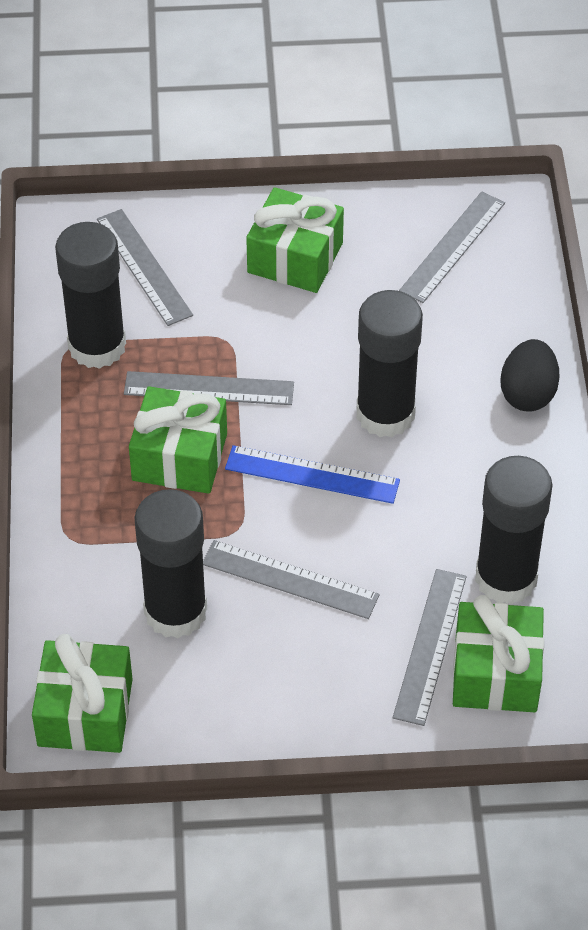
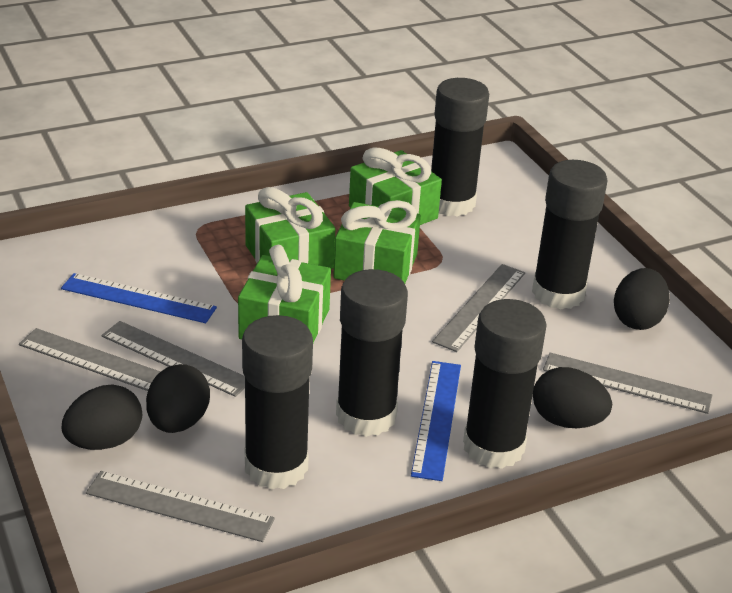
black egg: 1 -> 4
black glue stick: 4 -> 5
blue ruler: 1 -> 2

